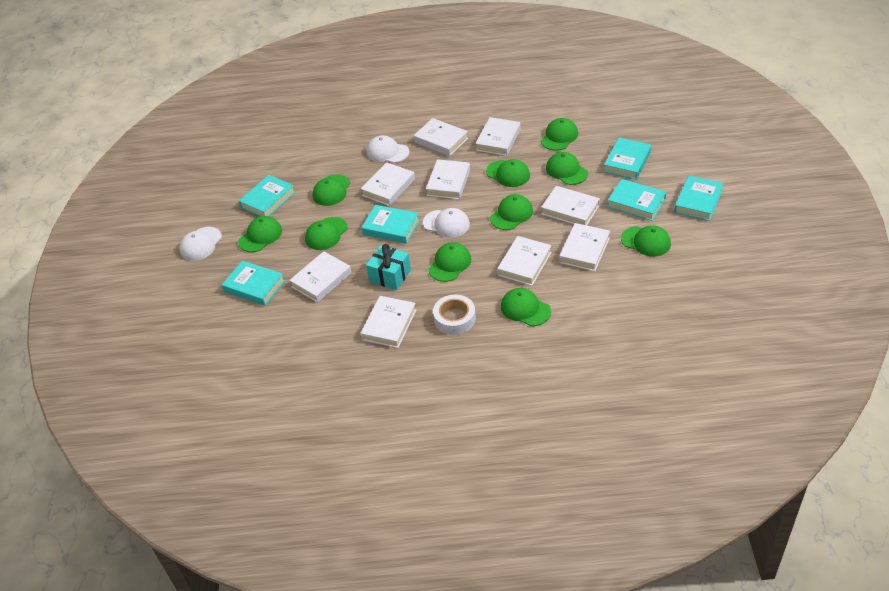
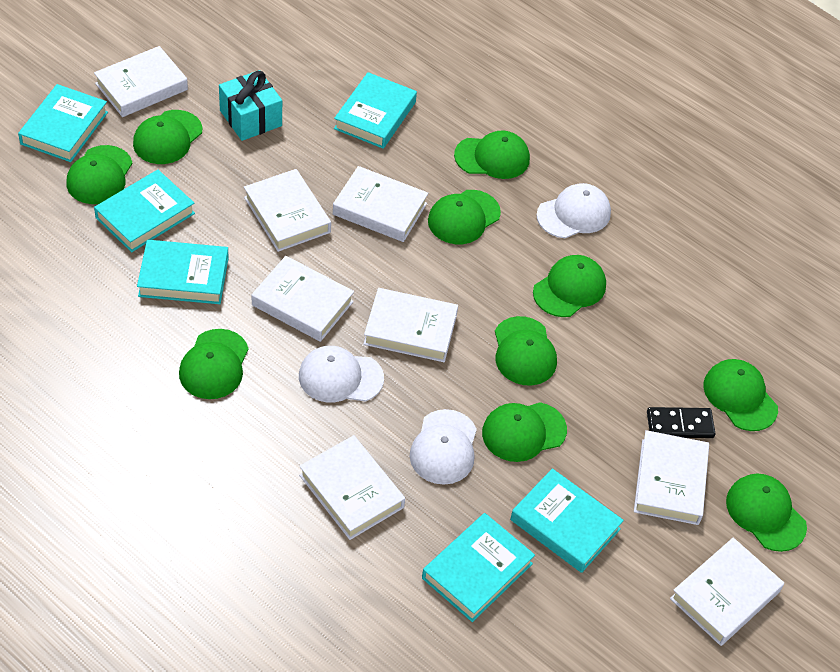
black domino: 0 -> 1
white book: 9 -> 8
white tape: 1 -> 0

